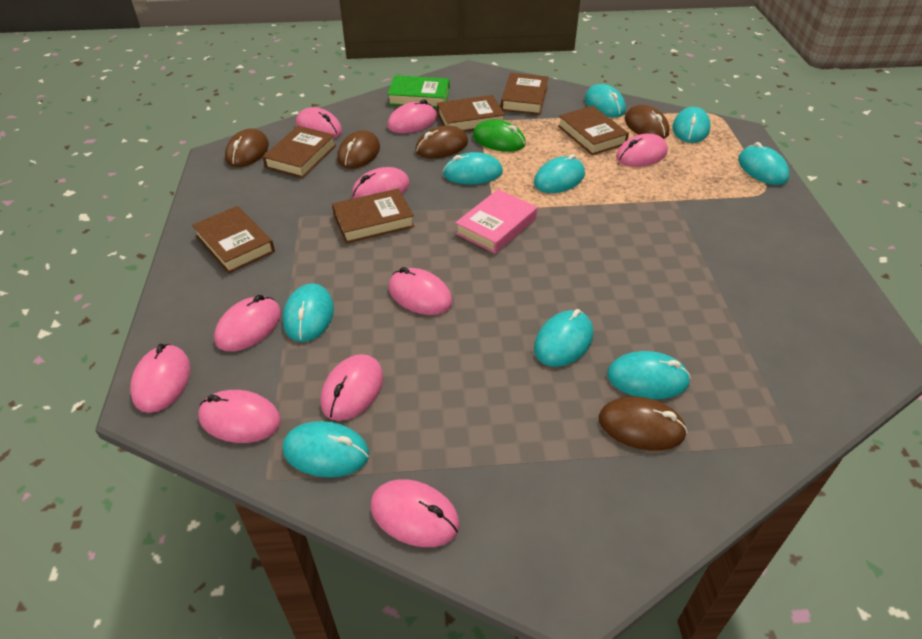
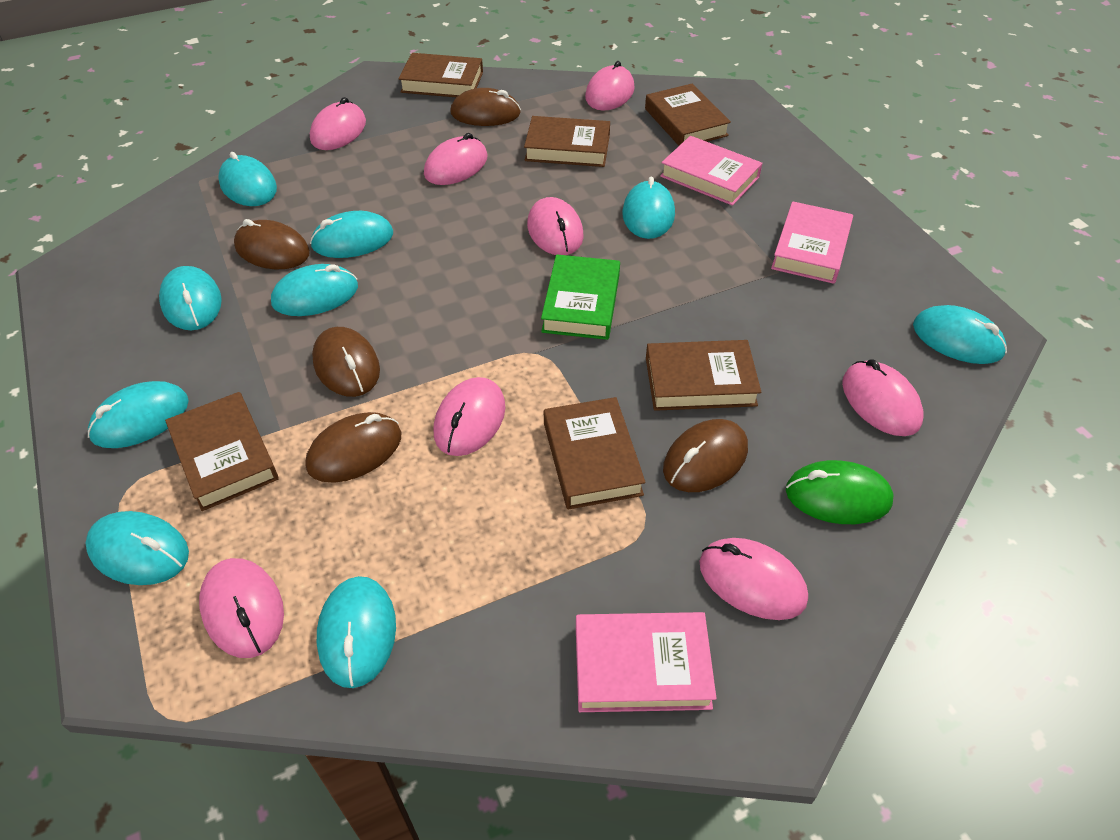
pink book: 1 -> 3
pink mouse: 10 -> 8

